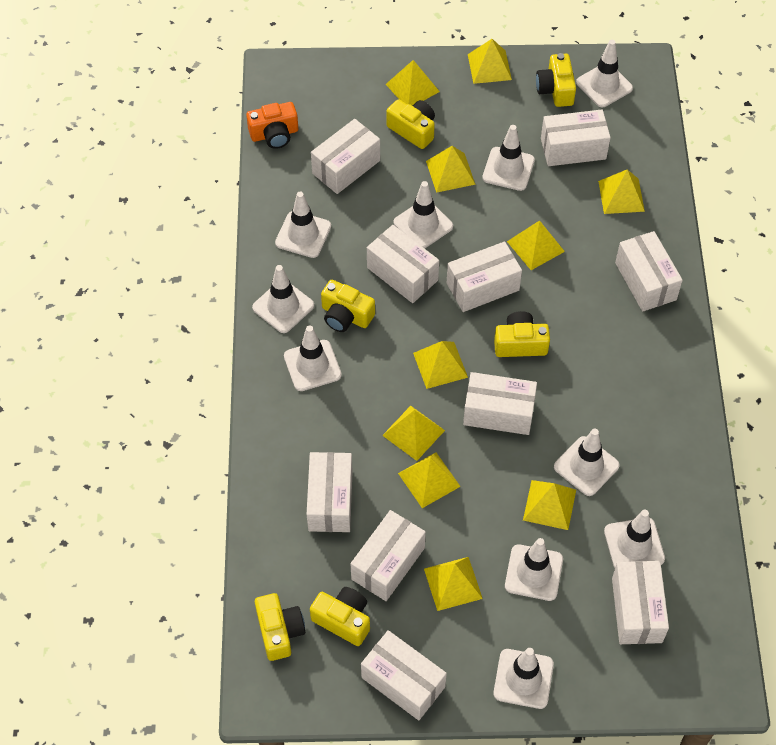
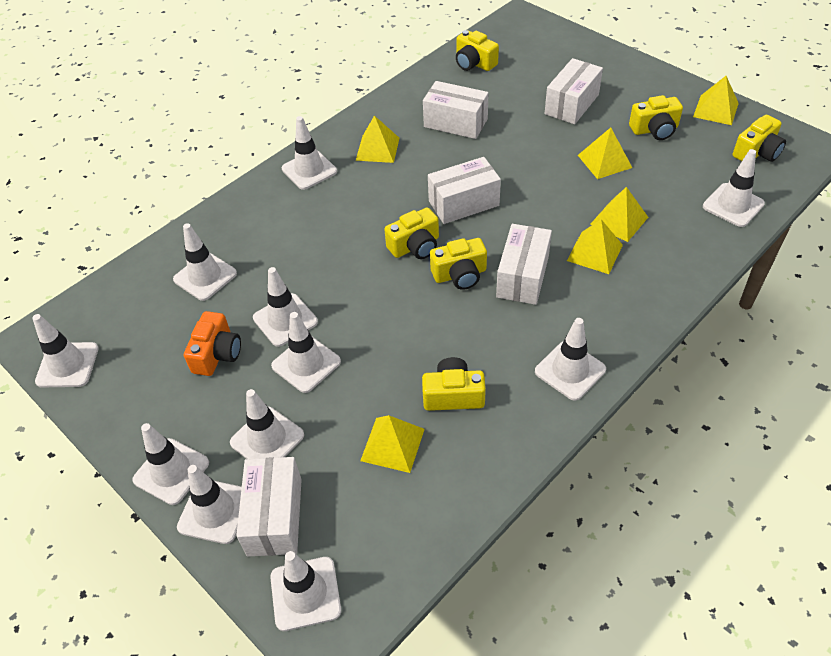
white box: 10 -> 5
white traffic cone: 10 -> 11
yellow pyramid: 10 -> 6

